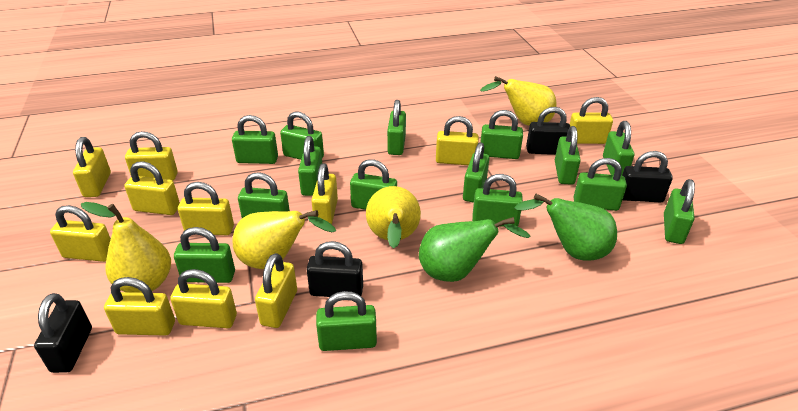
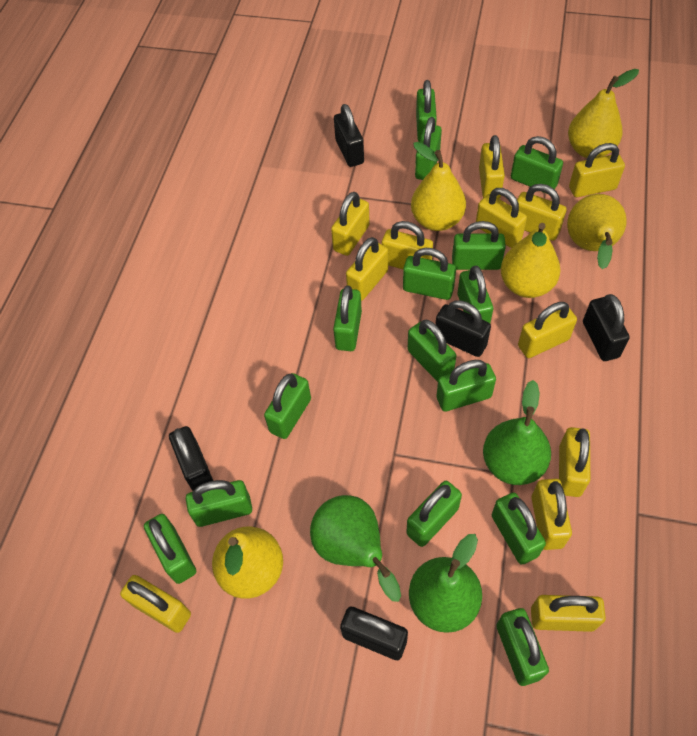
black padlock: 4 -> 5
green pear: 2 -> 3
yellow padlock: 11 -> 12
yellow pear: 4 -> 5

